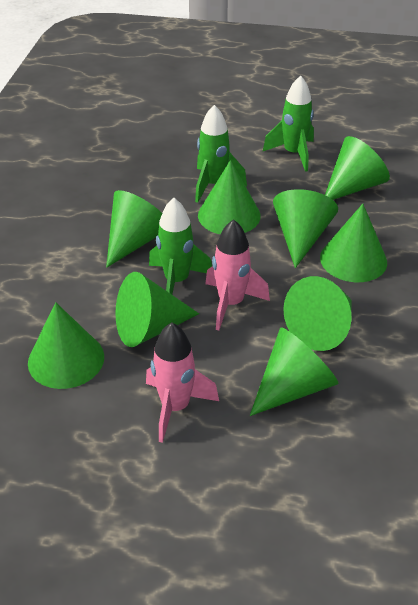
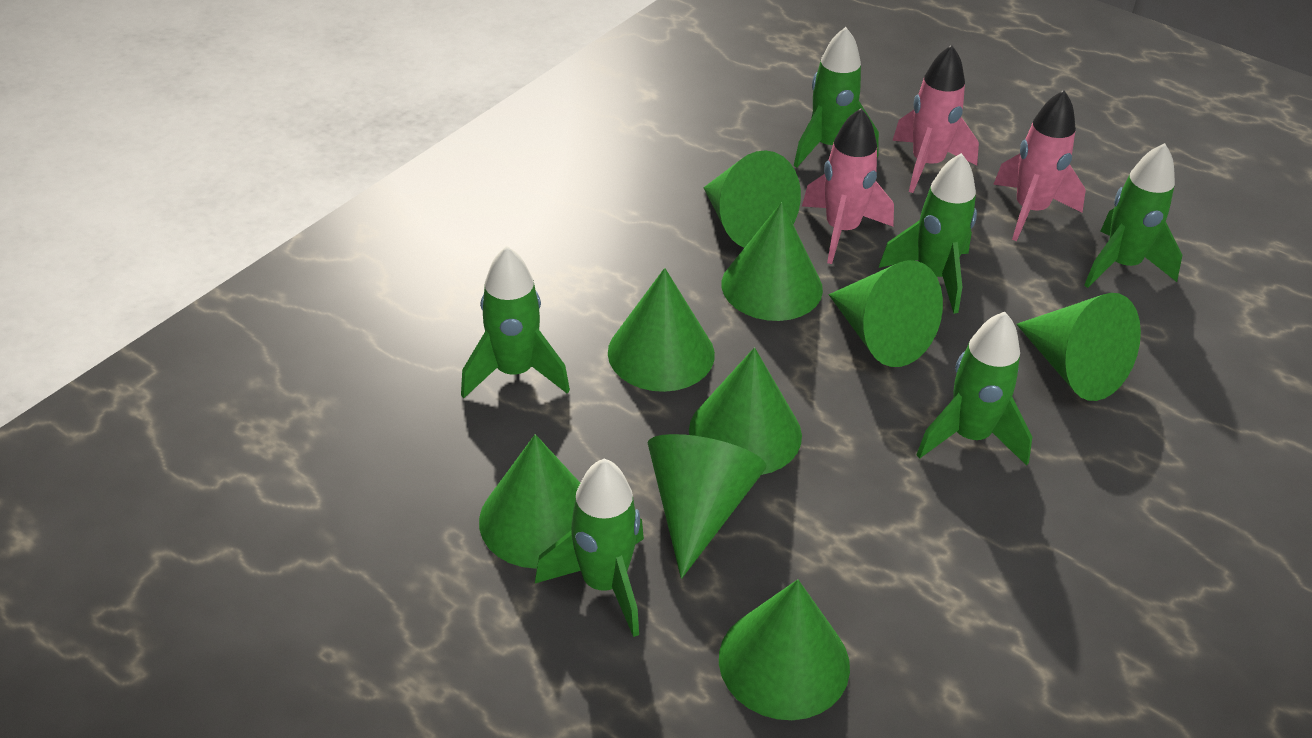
green rocket: 3 -> 6
pink rocket: 2 -> 3

